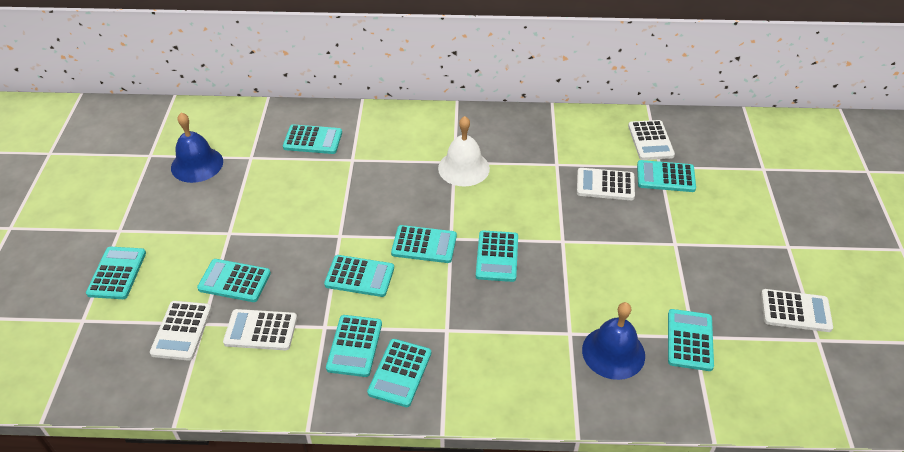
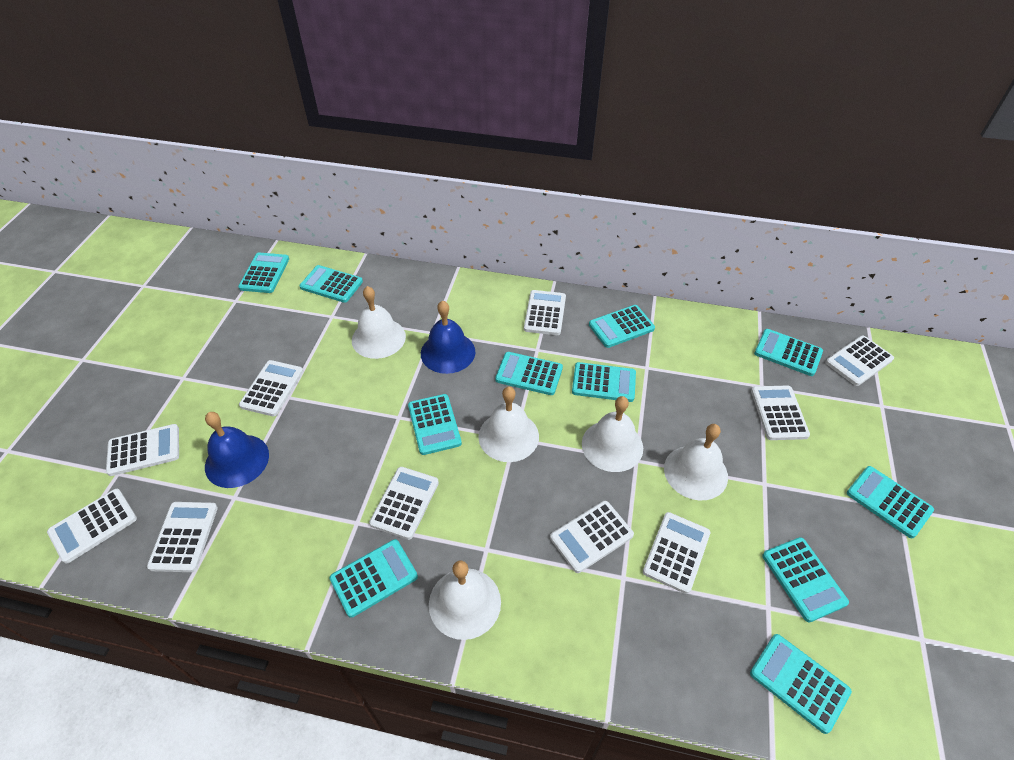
turquoise calculator: 10 -> 11
white bell: 1 -> 5
white calculator: 5 -> 10

